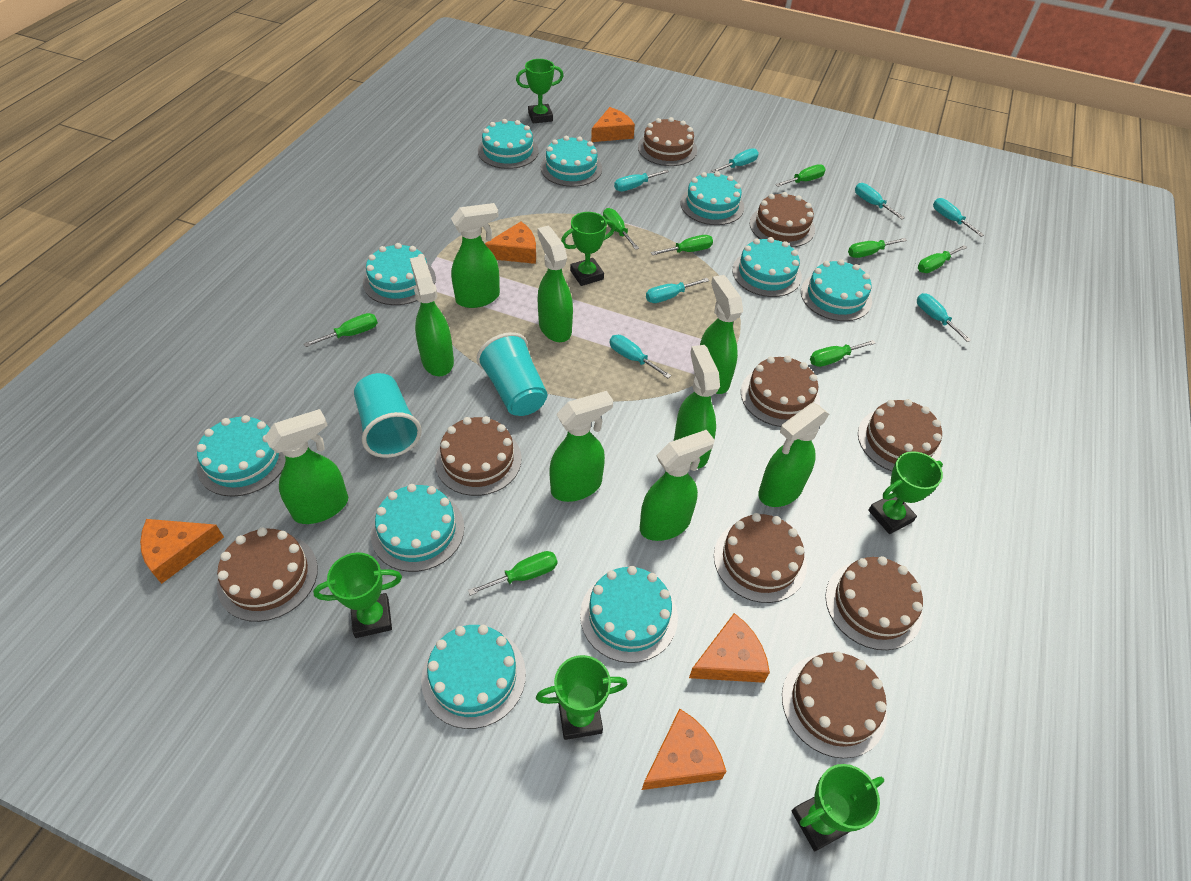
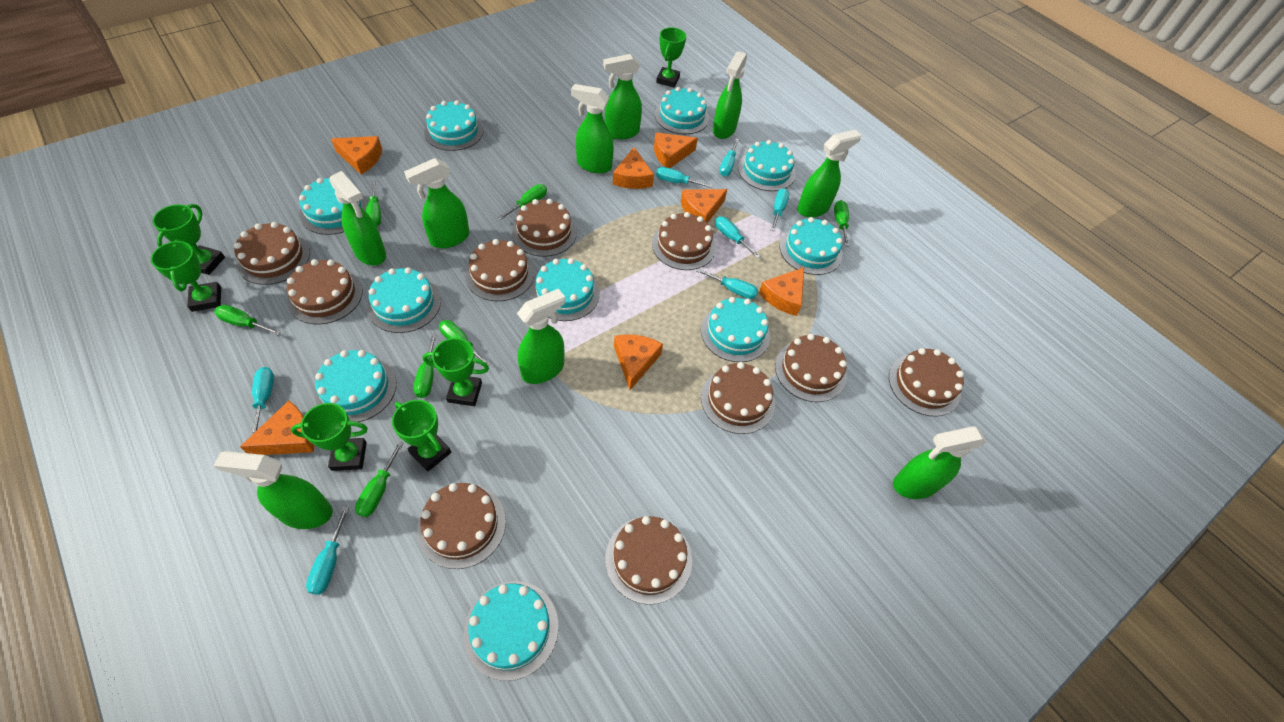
brown cake: 9 -> 10
green screwdriver: 8 -> 7
orange cheese: 5 -> 7
turquoise cup: 2 -> 0

